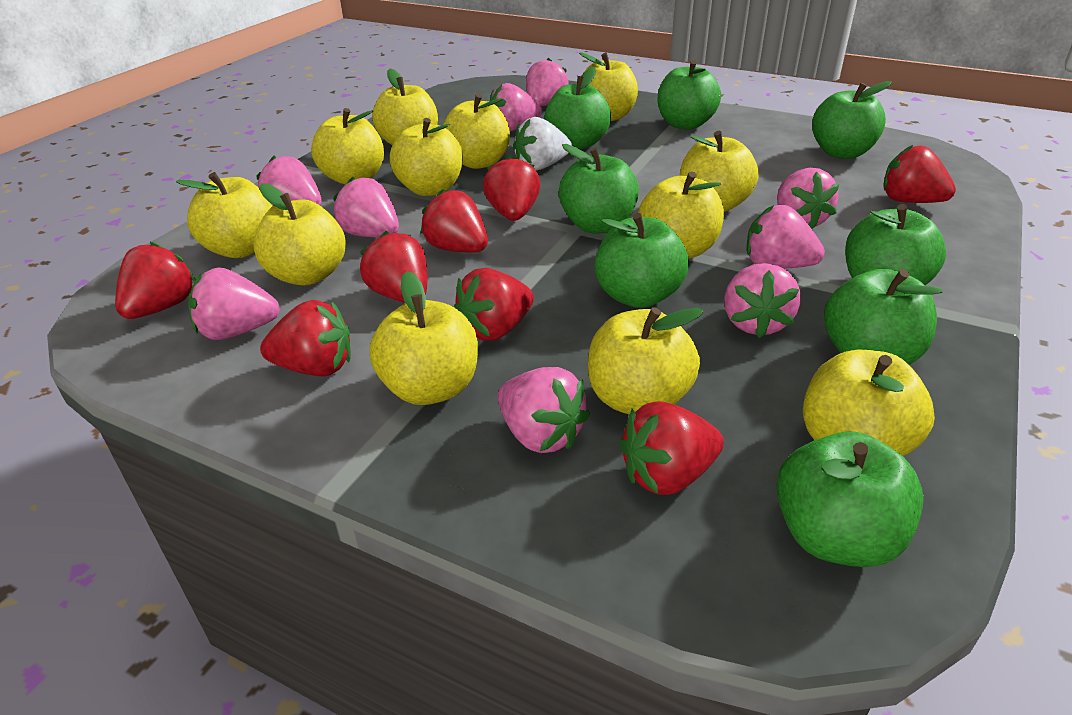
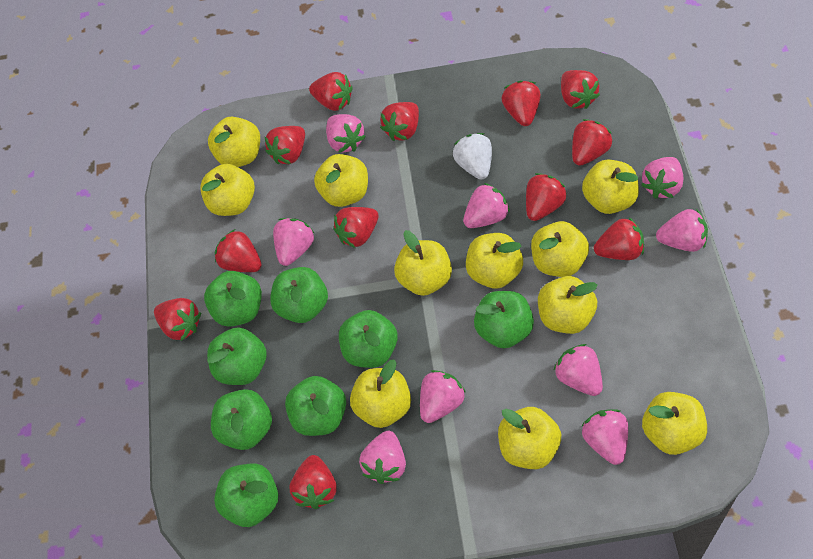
red strawberry: 8 -> 12
yellow apple: 12 -> 11

